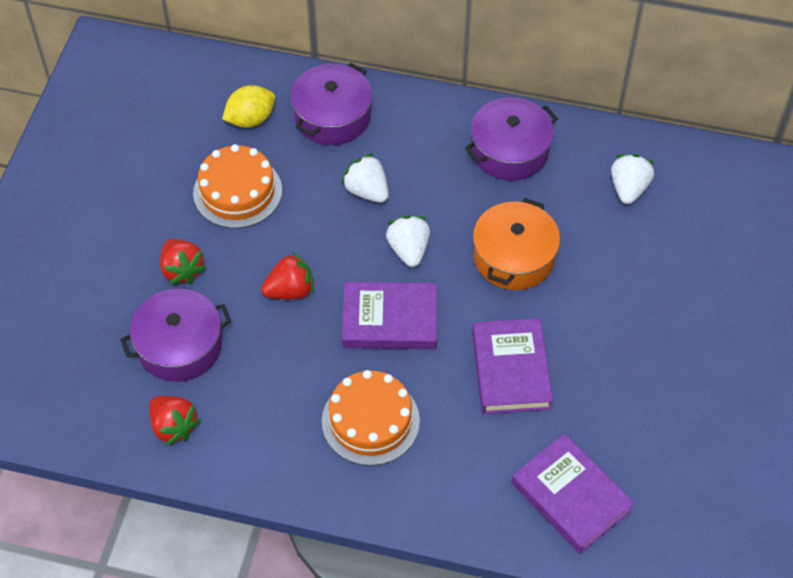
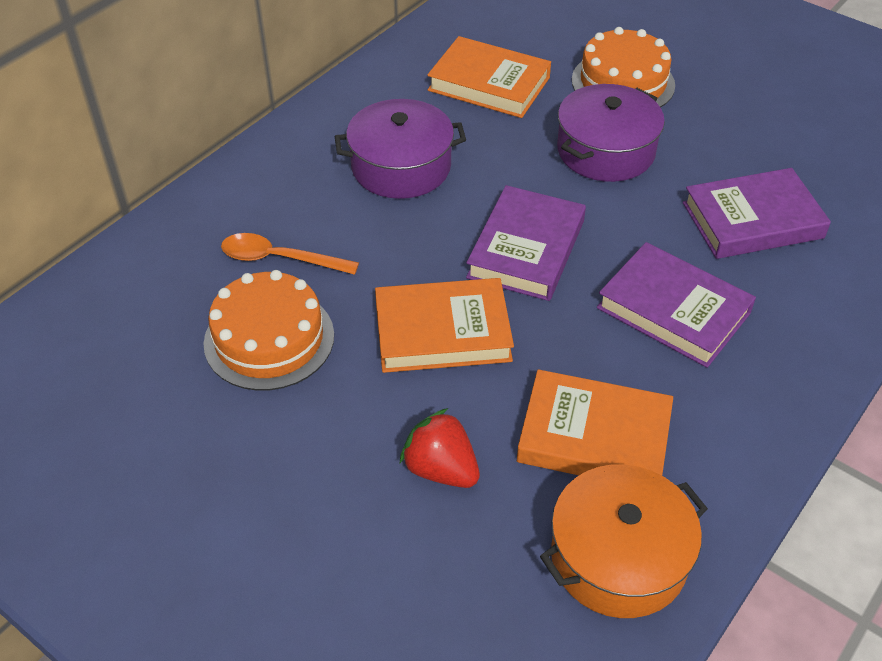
orange book: 0 -> 3
orange spoon: 0 -> 1
purple pot: 3 -> 2
red strawberry: 3 -> 1
white strawberry: 3 -> 0
yellow lemon: 1 -> 0

